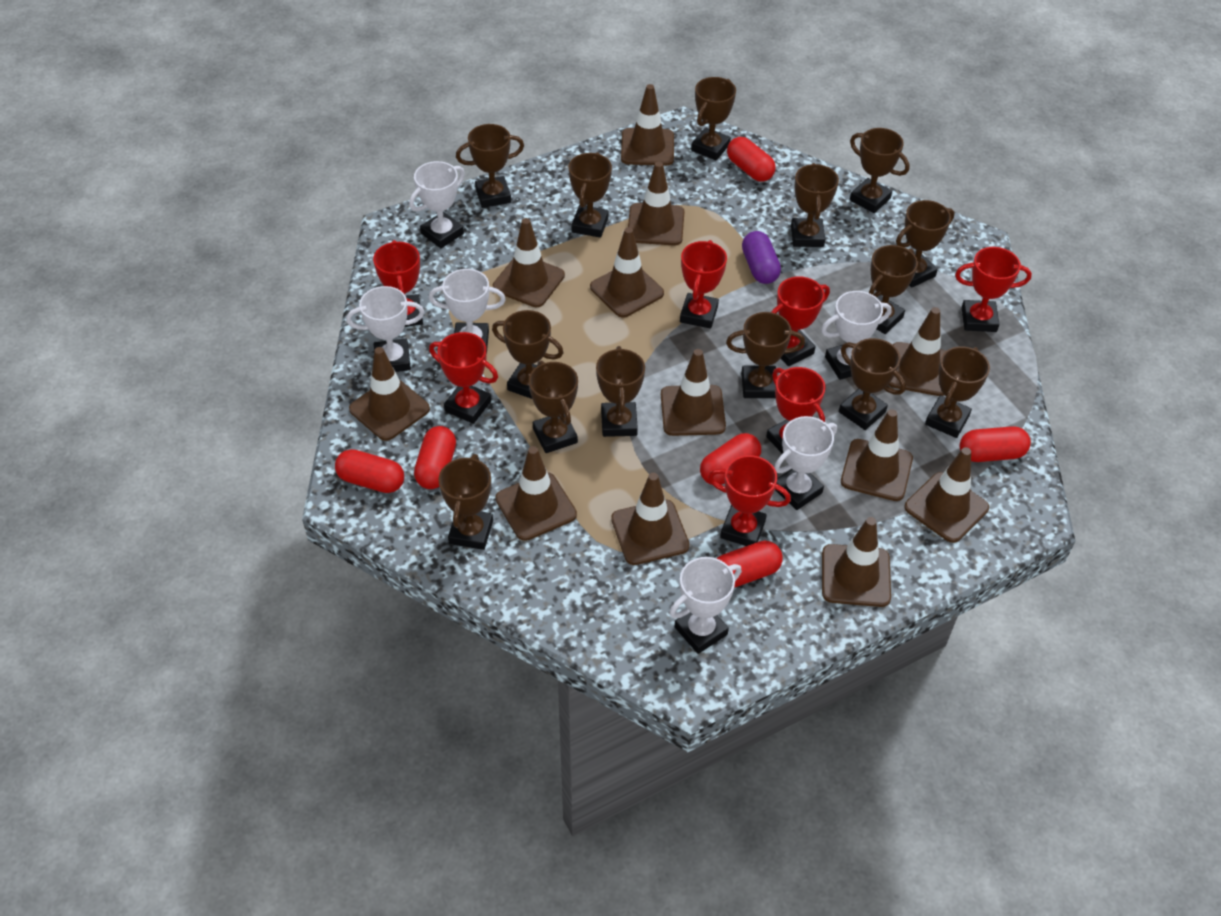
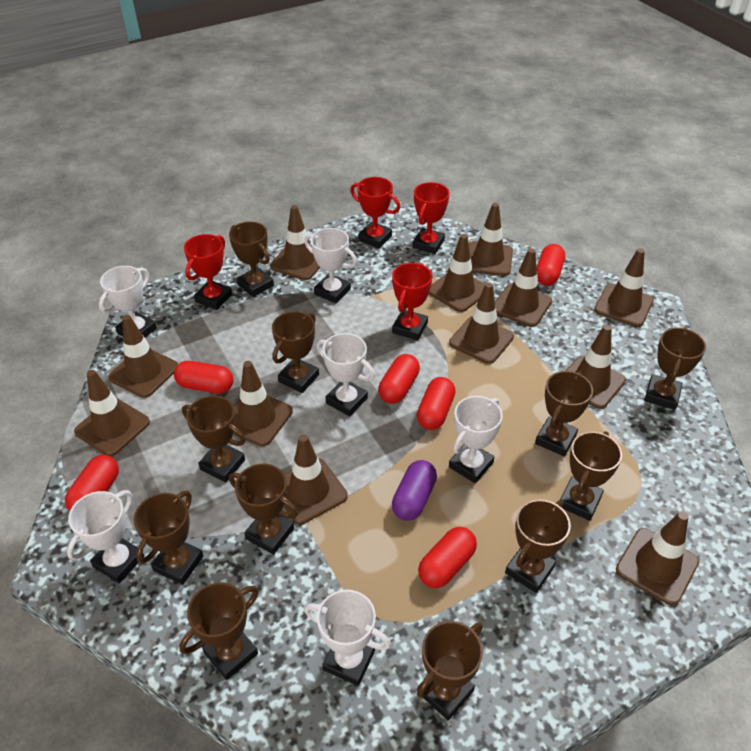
brown trophy: 14 -> 11
red trophy: 7 -> 4

